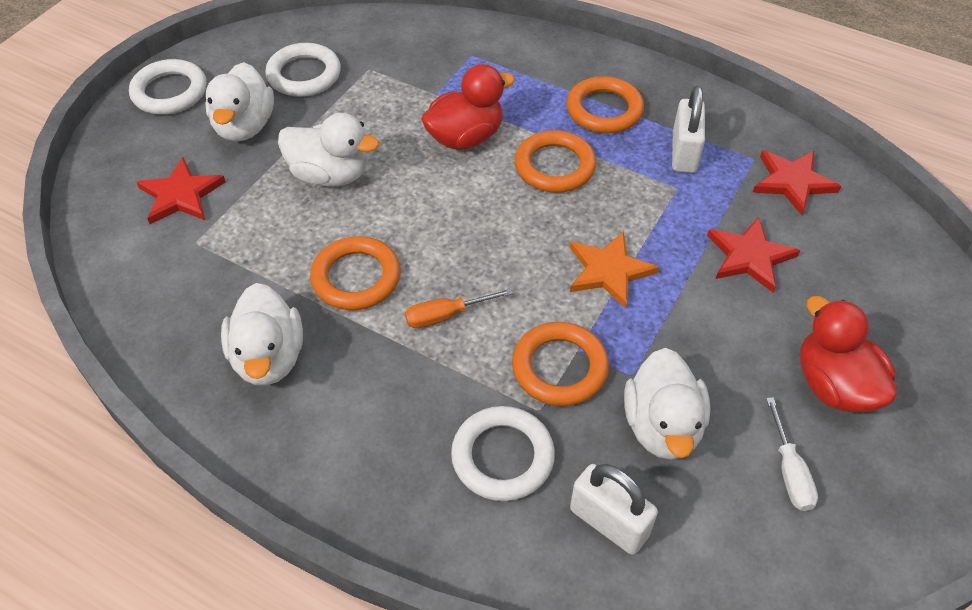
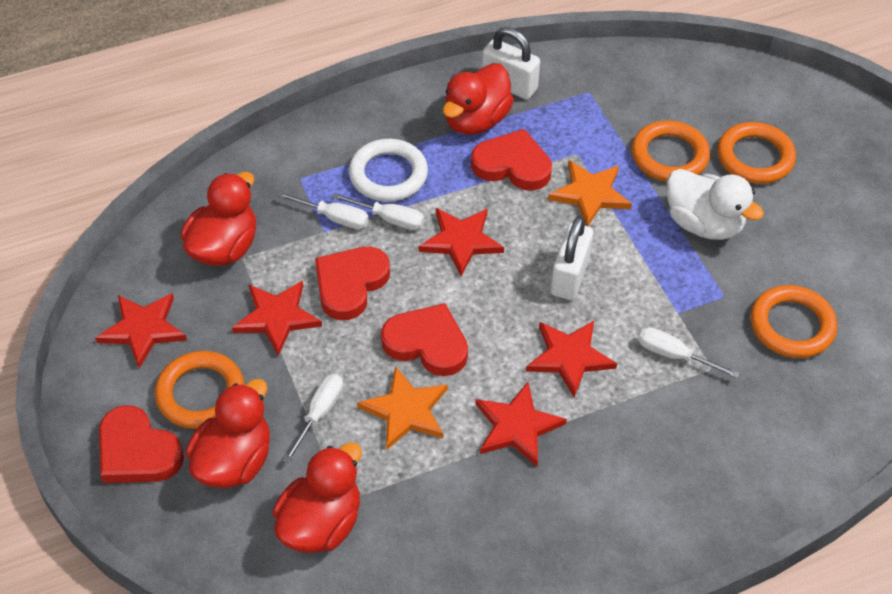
orange screwdriver: 1 -> 0
orange star: 1 -> 2
red duck: 2 -> 4
red heart: 0 -> 4
red star: 3 -> 5
white duck: 4 -> 1
white ring: 3 -> 1
white screwdriver: 1 -> 4

